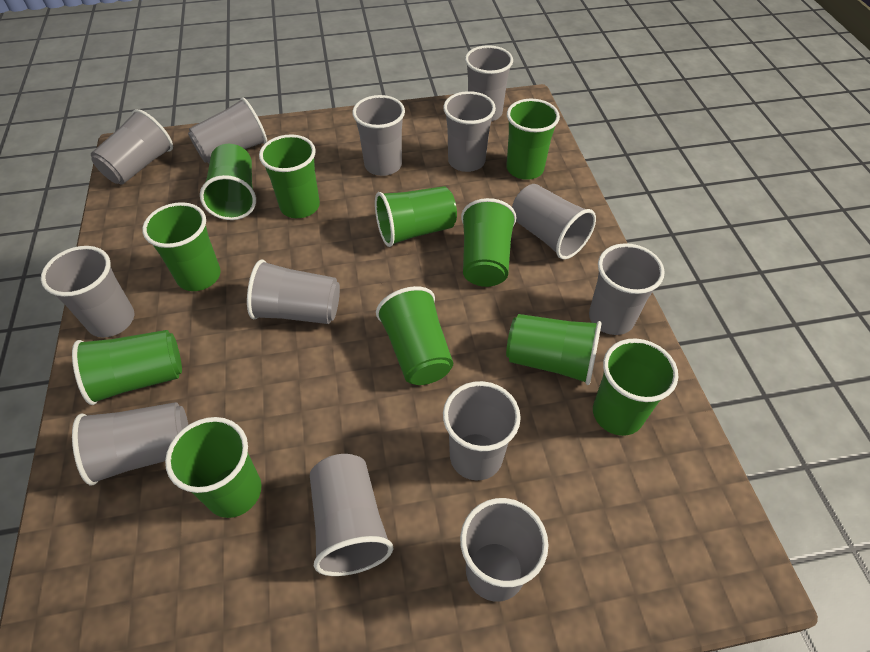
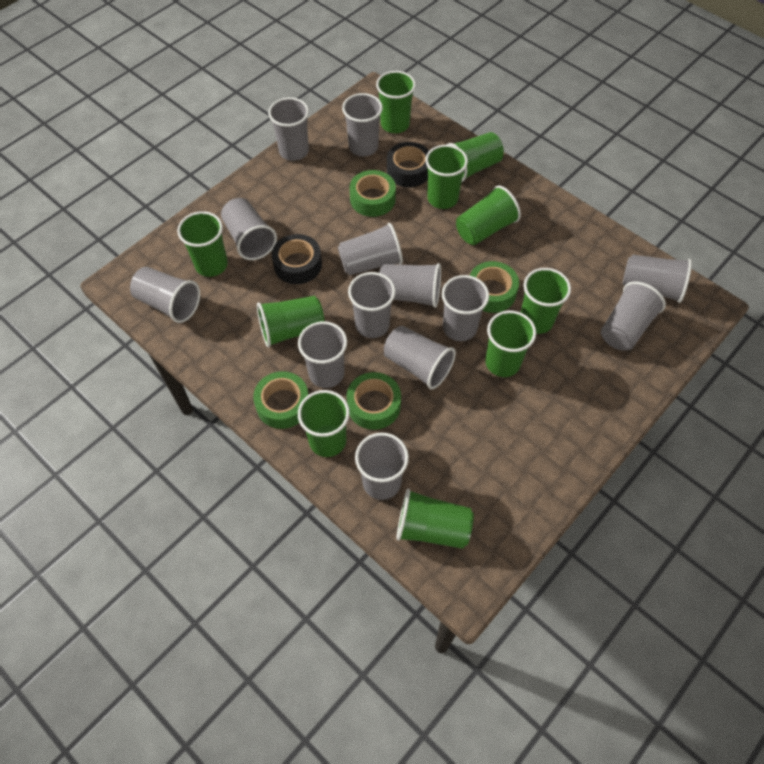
black tape: 0 -> 2
green cup: 11 -> 10
green tape: 0 -> 4

